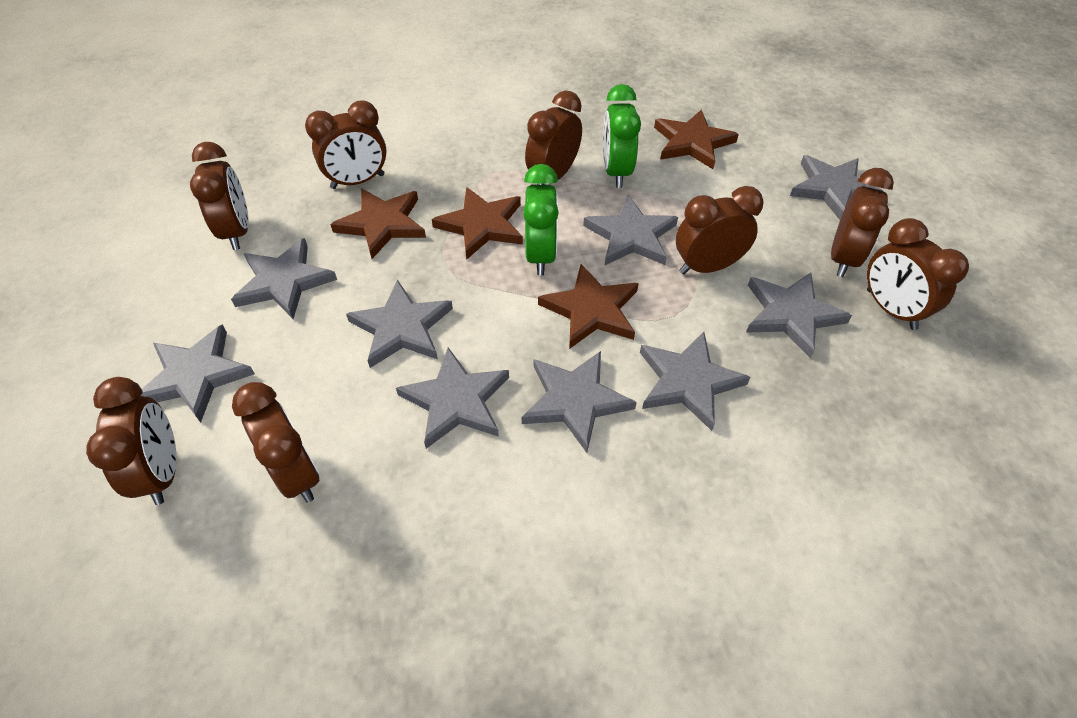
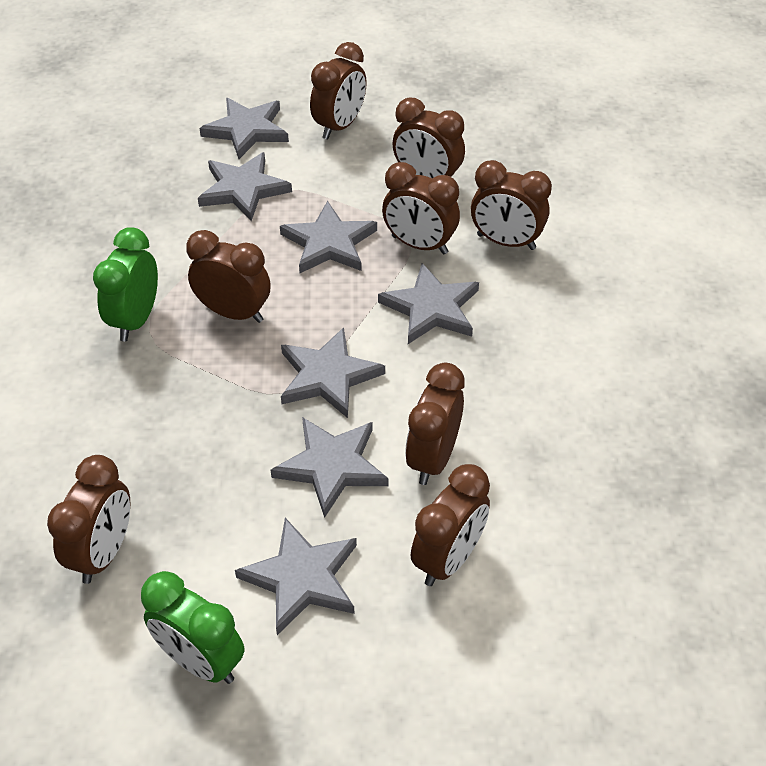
brown star: 4 -> 0
grey star: 9 -> 7

